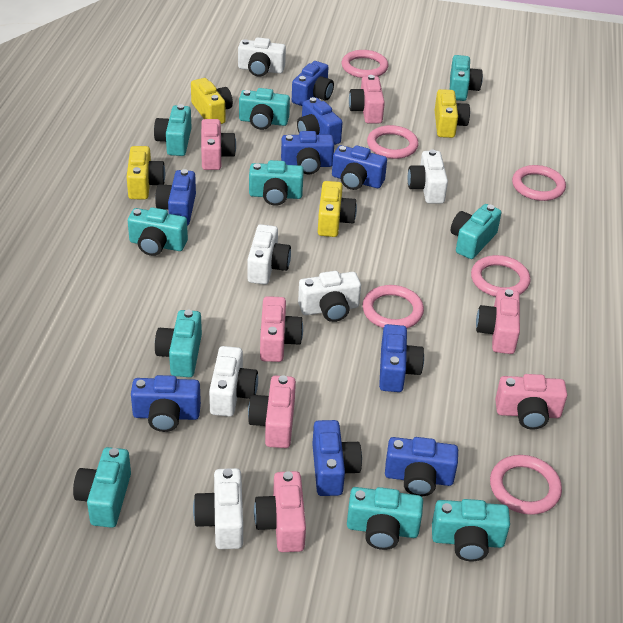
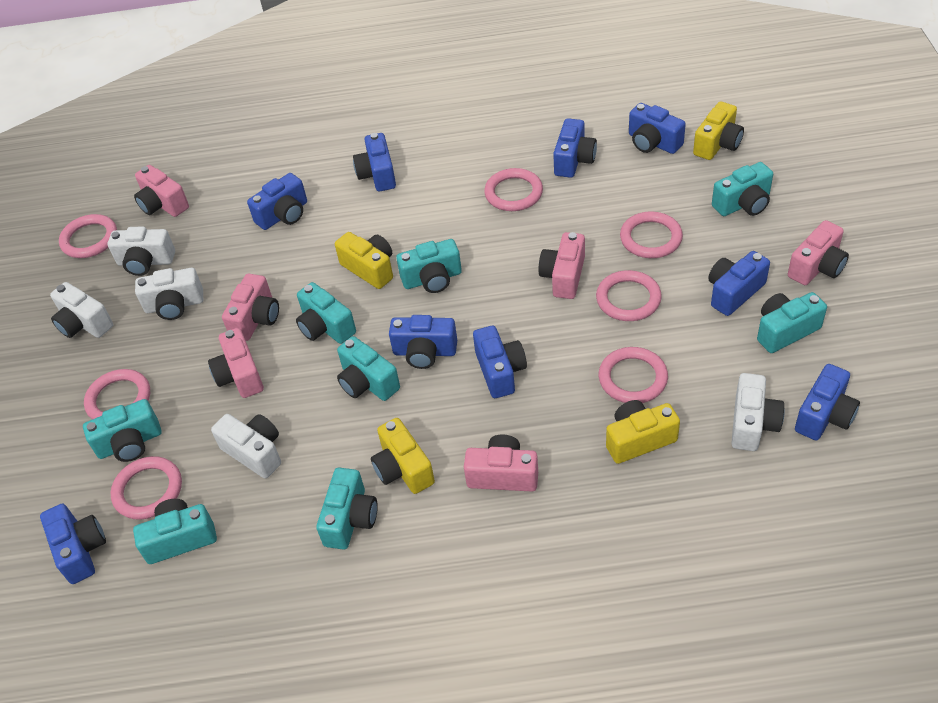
pink camera: 7 -> 6
pink ring: 6 -> 7
turquoise camera: 10 -> 8
white camera: 6 -> 5

